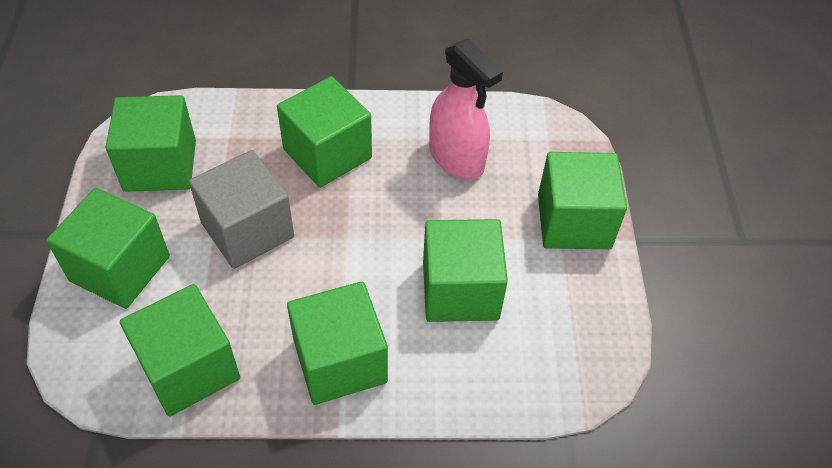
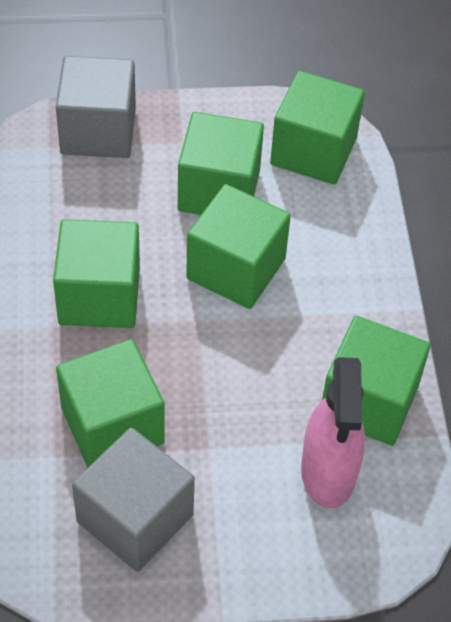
green cube: 7 -> 6
grey cube: 1 -> 2

